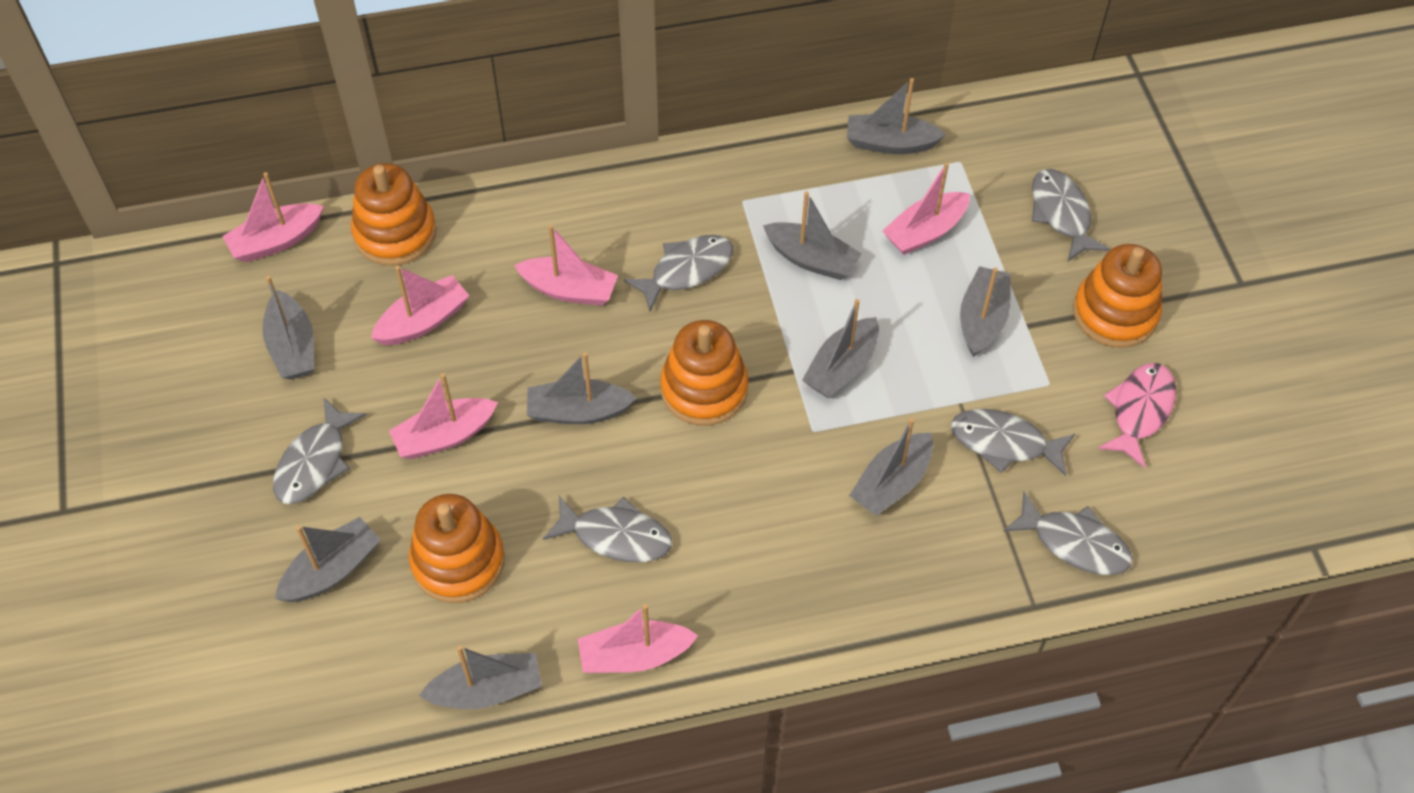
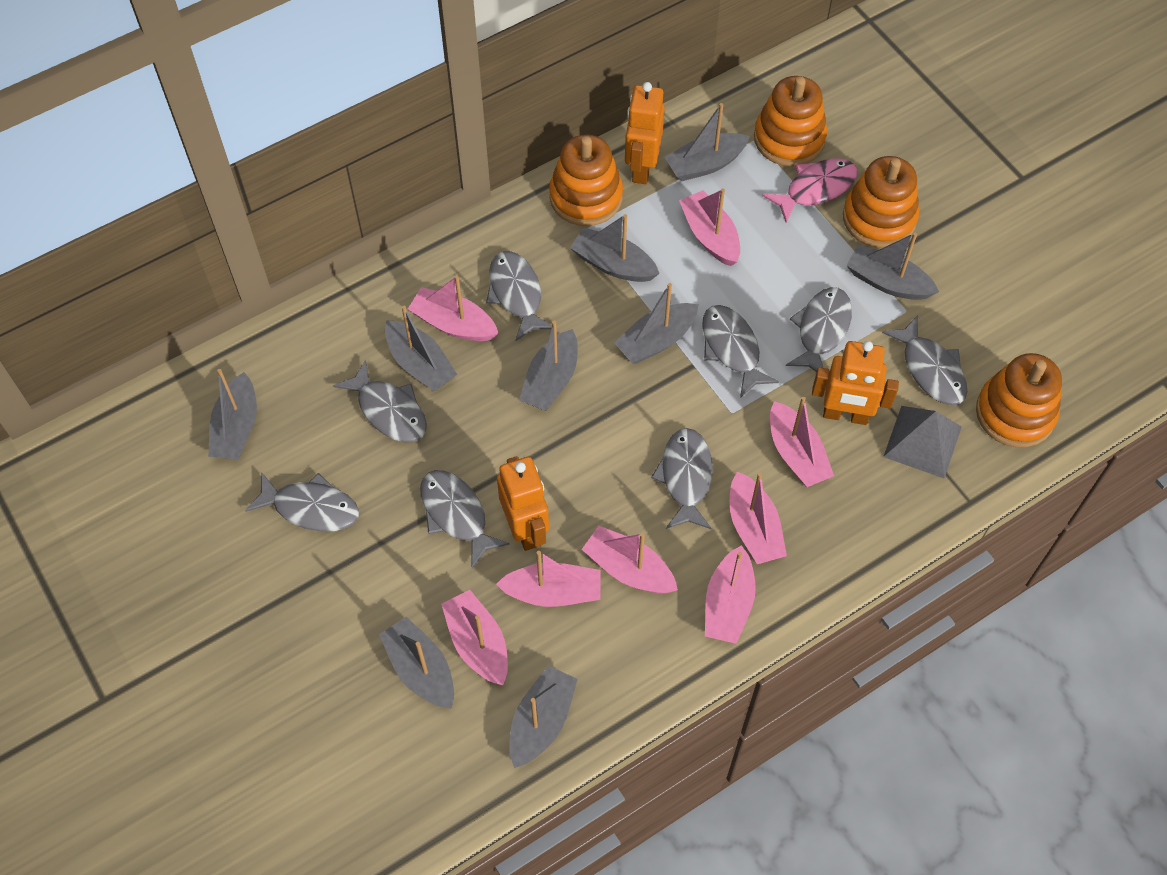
grey fish: 6 -> 8
grey pyramid: 0 -> 1
orange robot: 0 -> 3
pink boat: 6 -> 8

